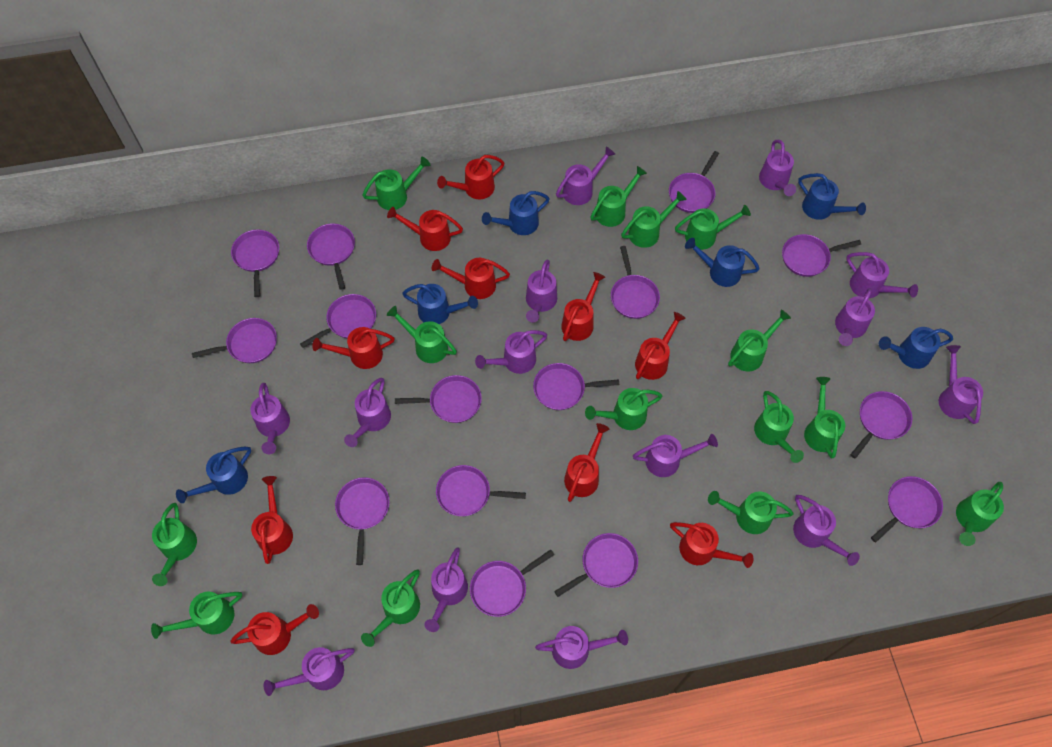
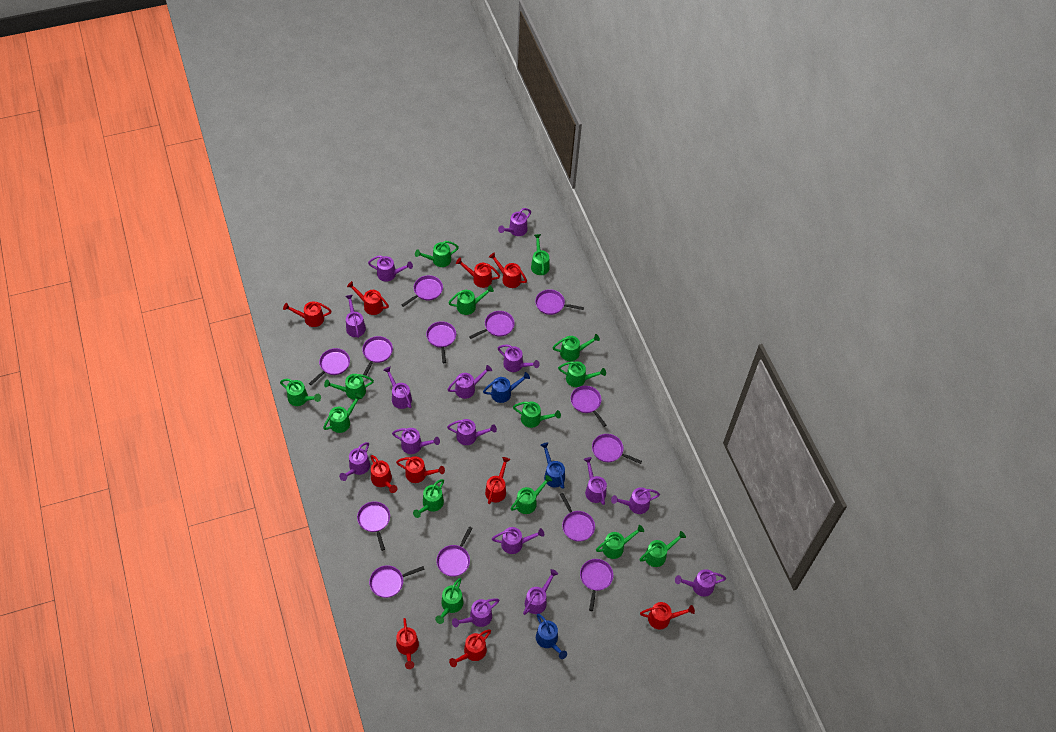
blue watering can: 6 -> 3
purple pan: 15 -> 13
purple watering can: 14 -> 15

